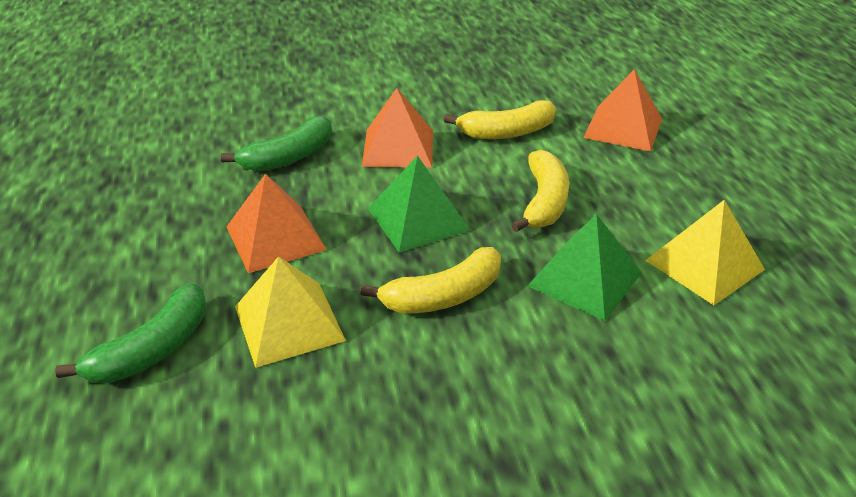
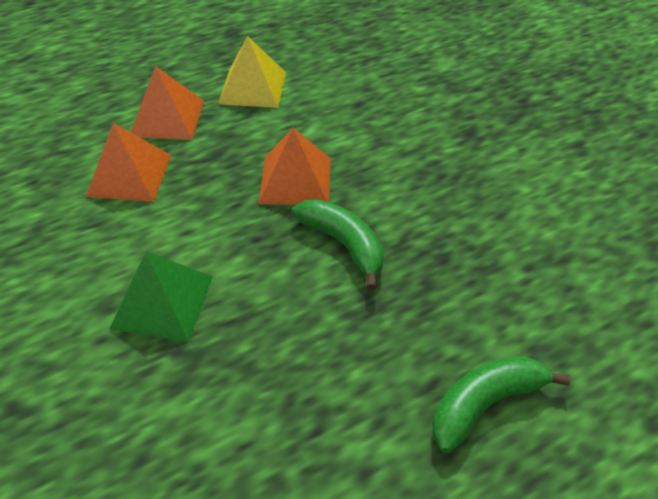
green pyramid: 2 -> 1
yellow banana: 3 -> 0
yellow pyramid: 2 -> 1

